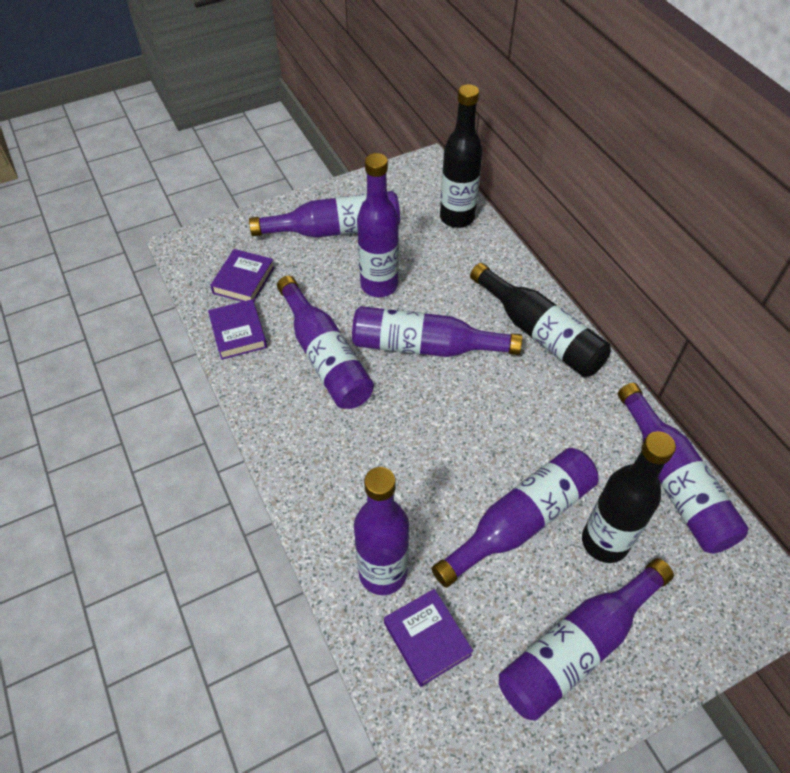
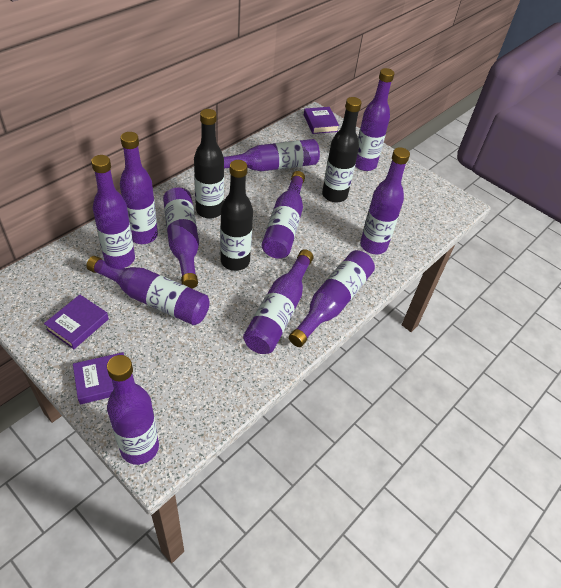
purple bottle: 8 -> 11

